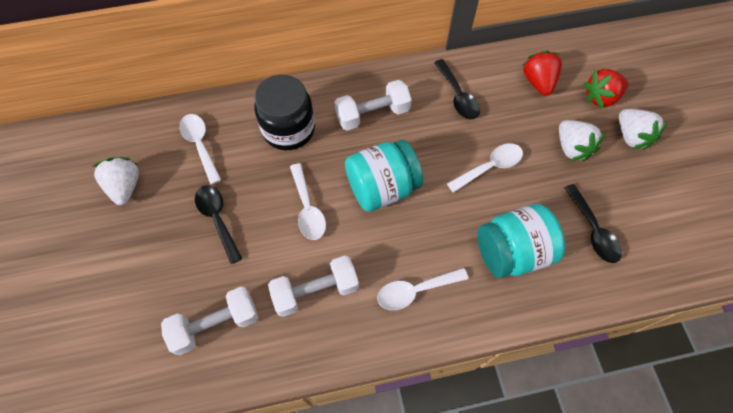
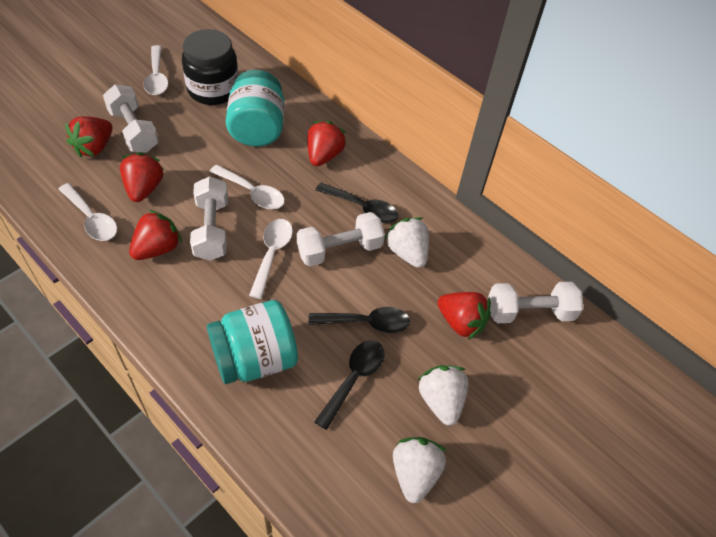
red strawberry: 2 -> 5
white dumbbell: 3 -> 4

